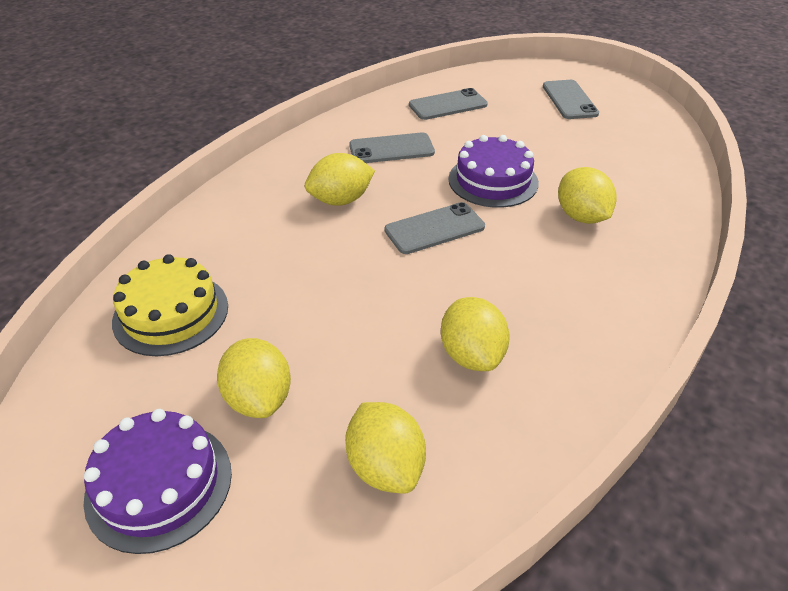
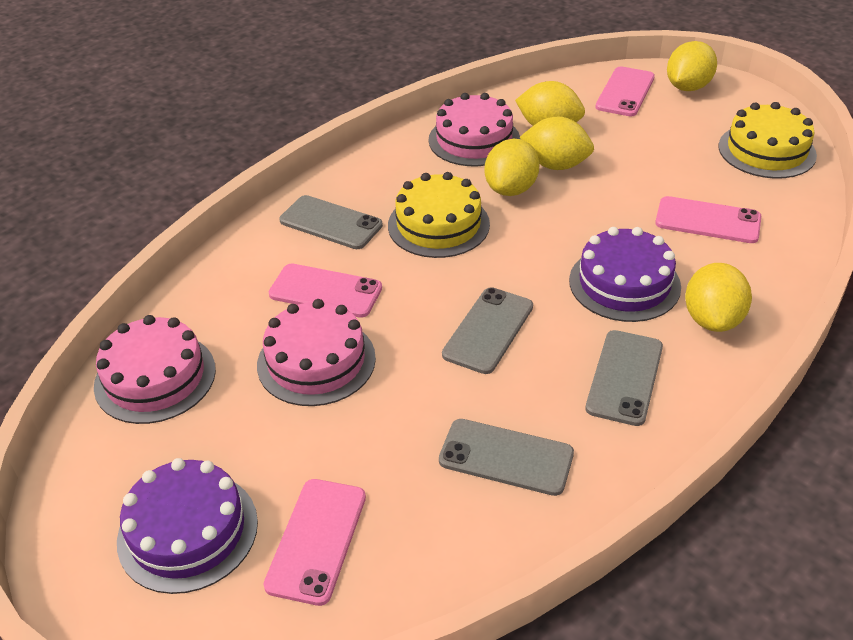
pink cake: 0 -> 3
pink phone: 0 -> 4
yellow cake: 1 -> 2

